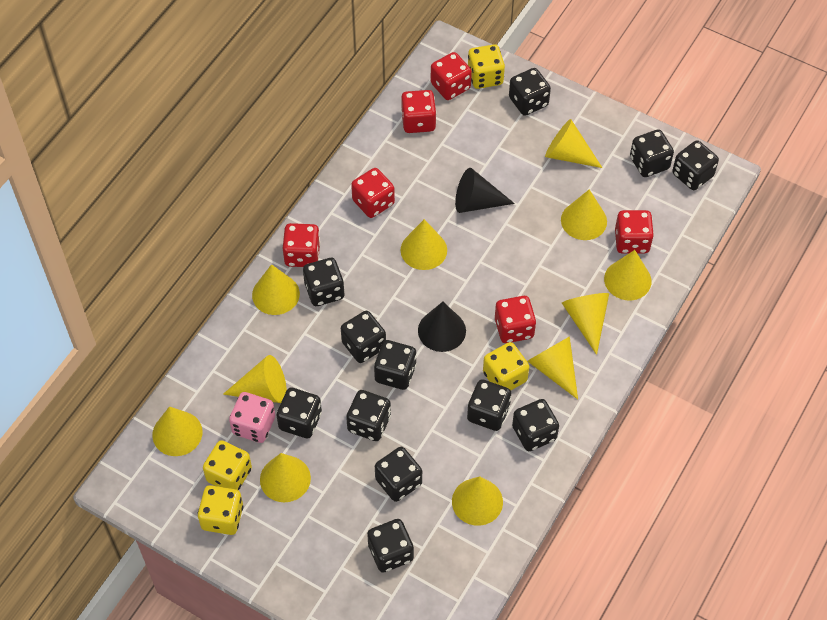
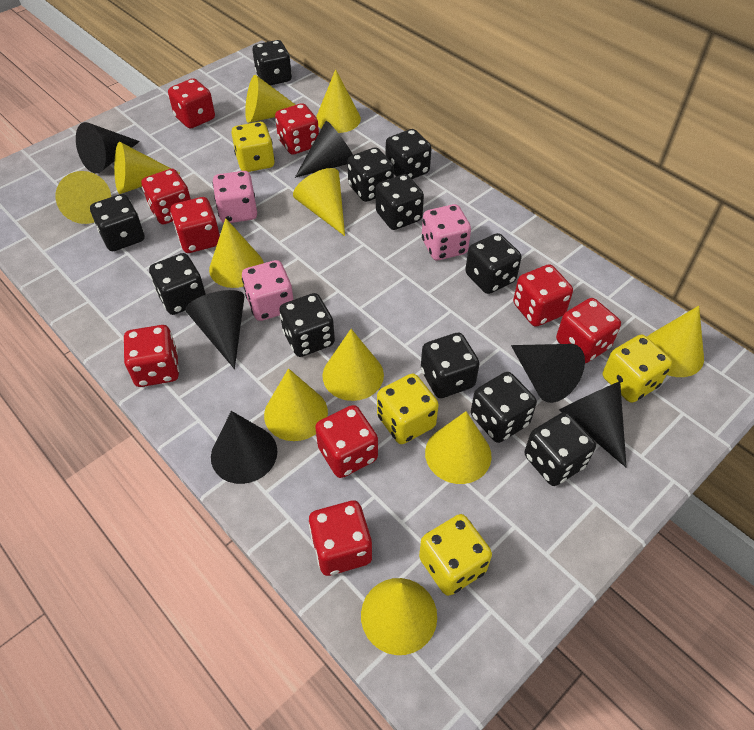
black cone: 2 -> 6
black dice: 12 -> 11
pink dice: 1 -> 3
red dice: 6 -> 9

